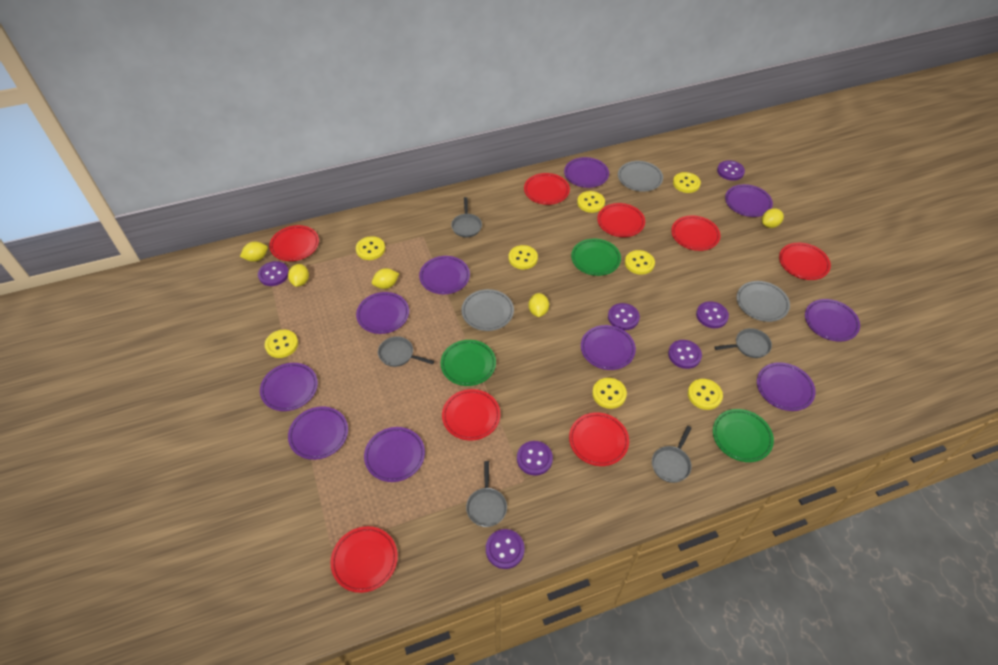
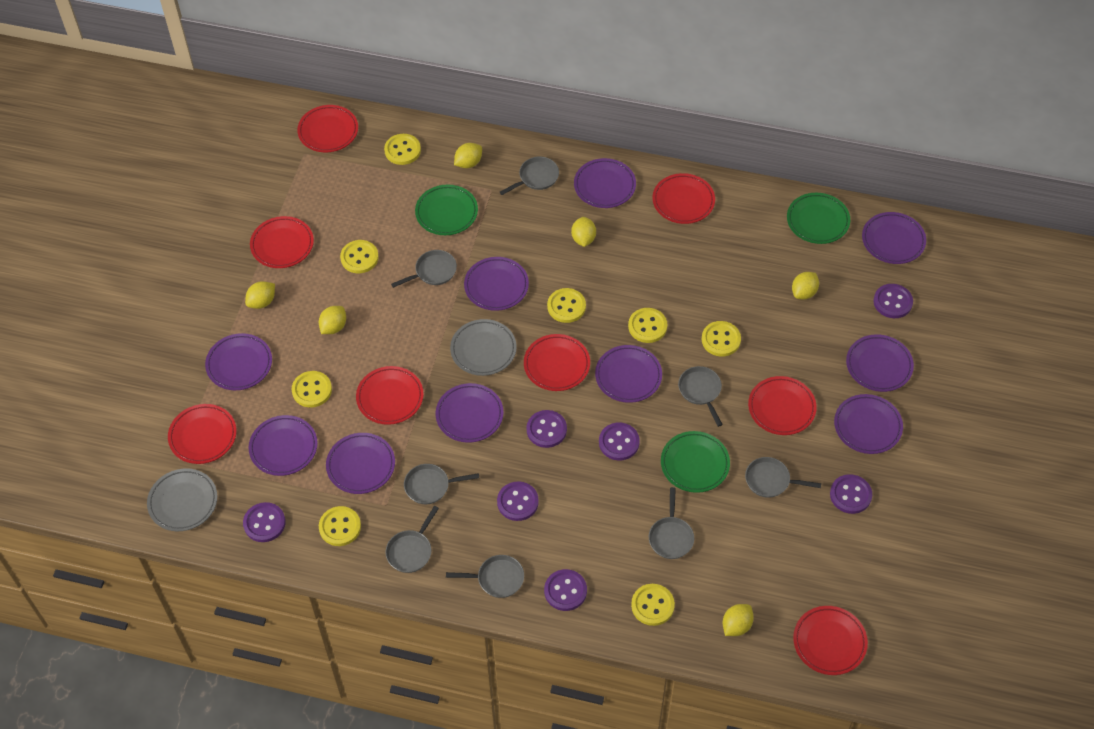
grey pan: 5 -> 8
grey plate: 3 -> 2
yellow lemon: 5 -> 6

